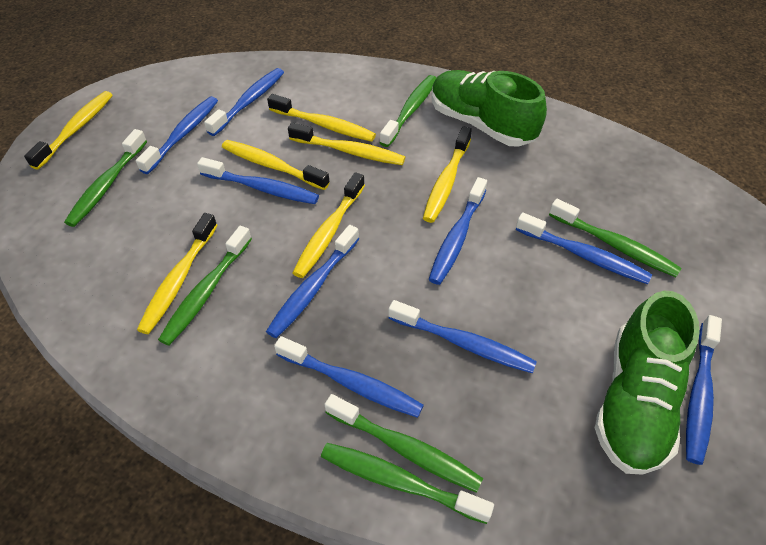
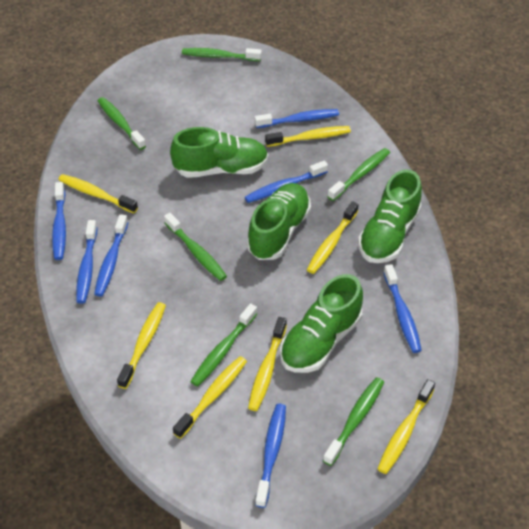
blue toothbrush: 9 -> 7
green shoe: 2 -> 4

